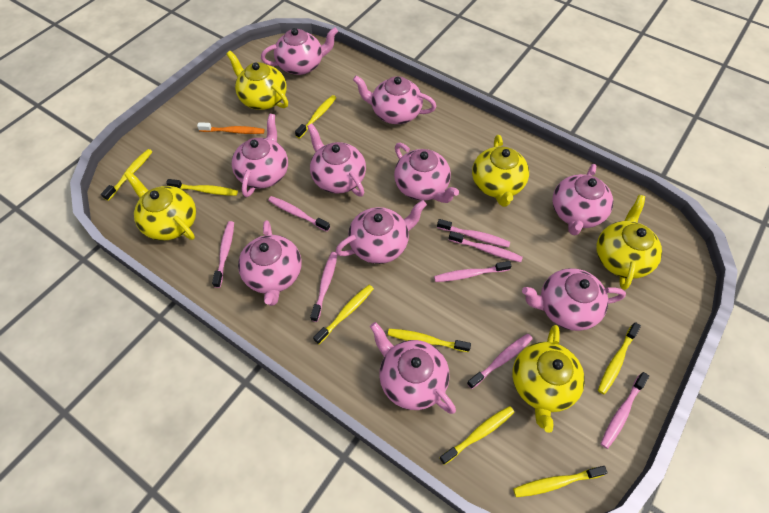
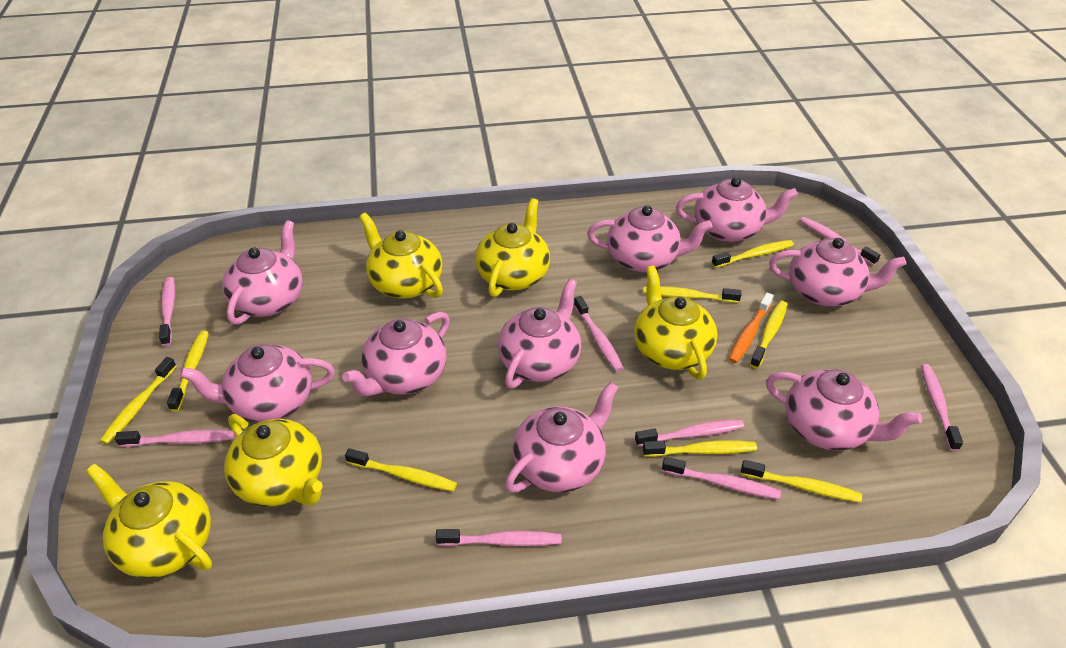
pink teapot: 10 -> 9

